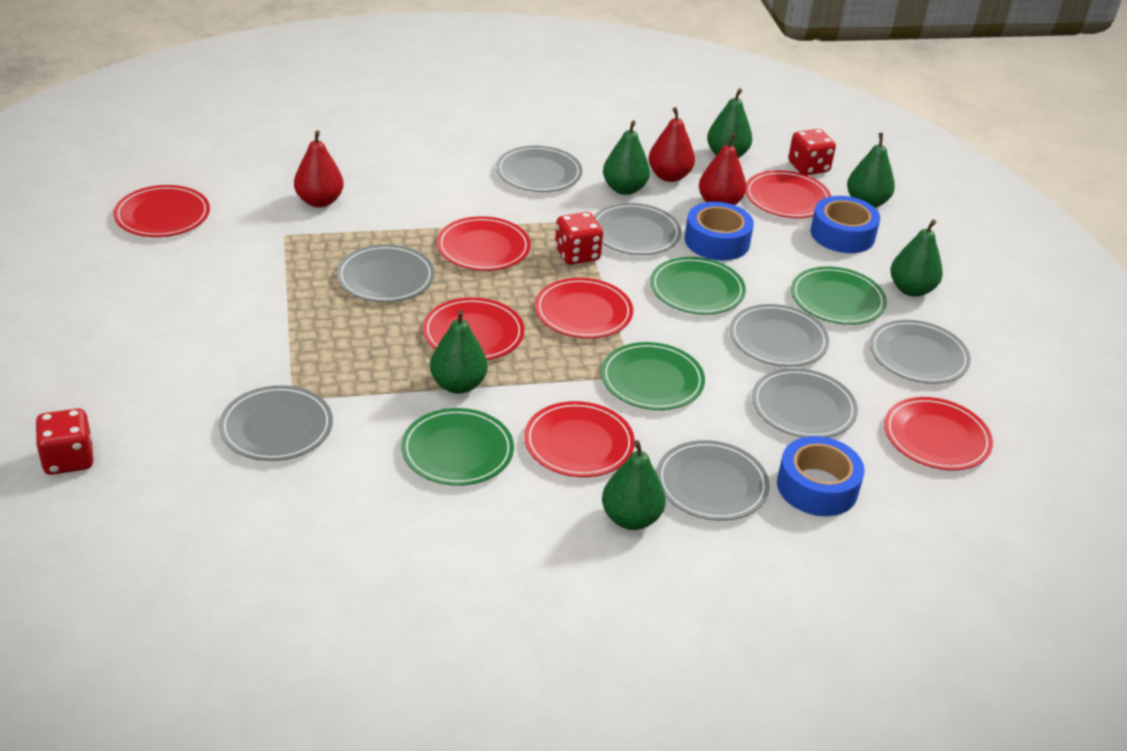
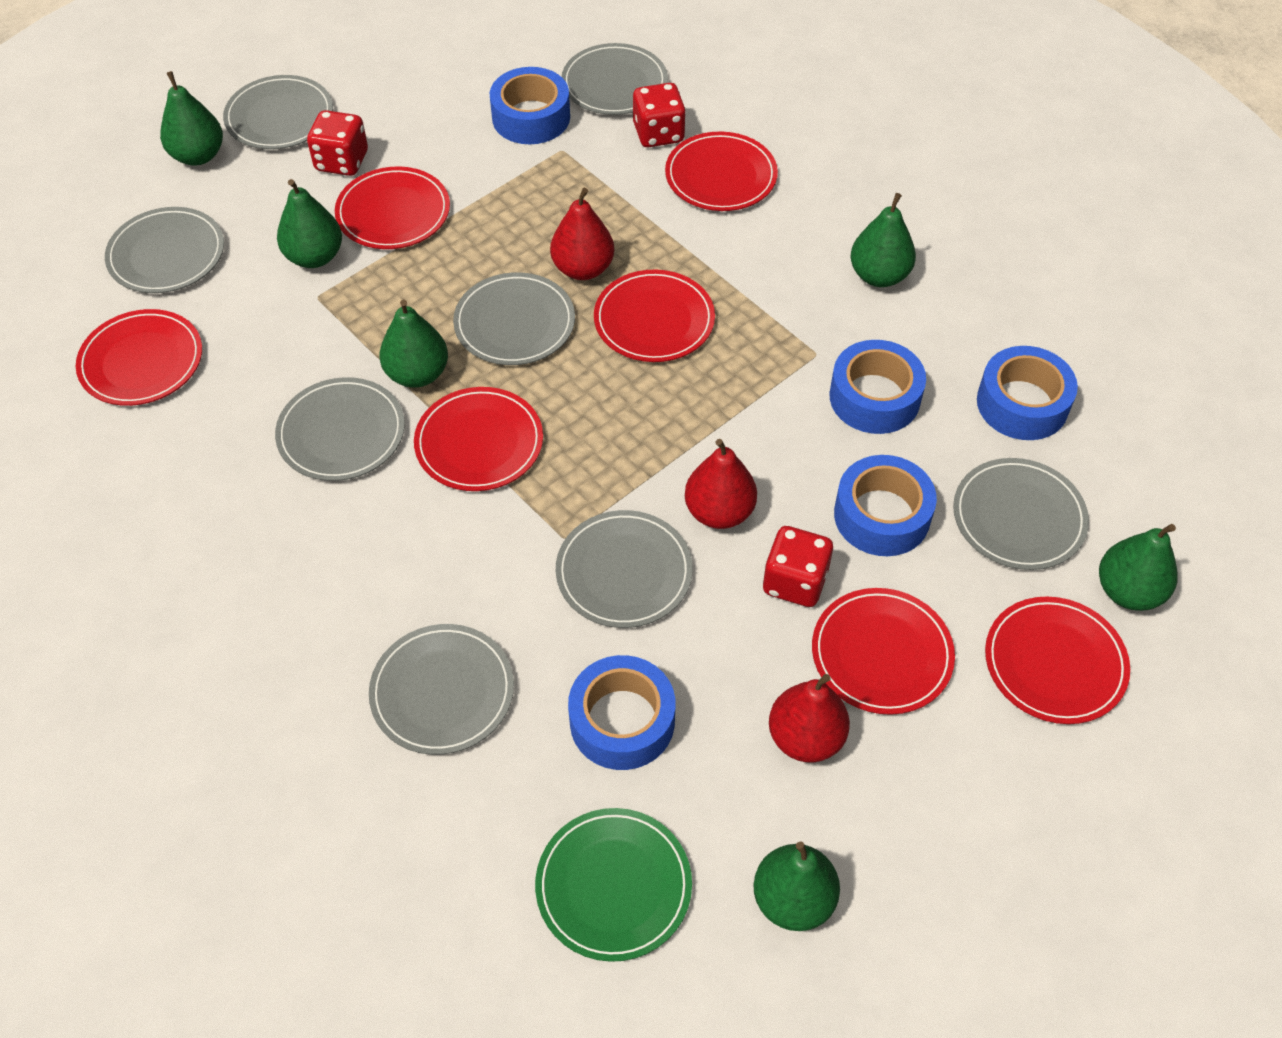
blue tape: 3 -> 5
green plate: 4 -> 1

